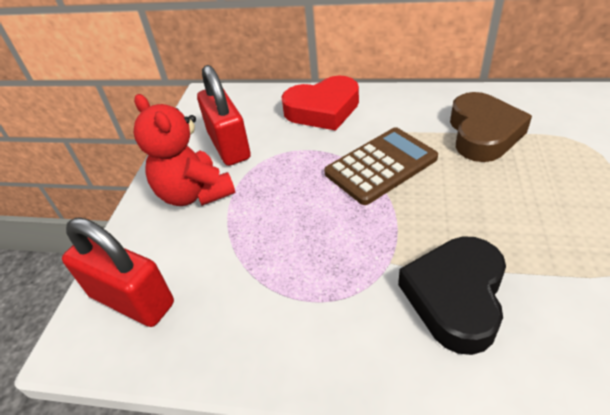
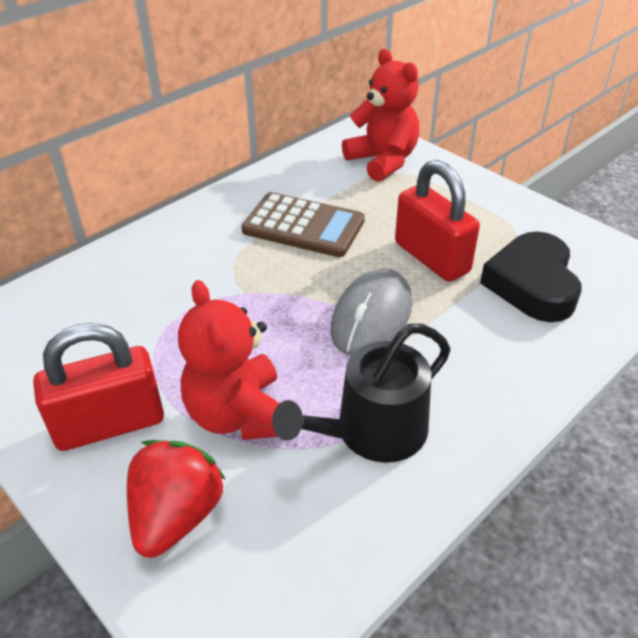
black watering can: 0 -> 1
brown heart: 1 -> 0
grey mouse: 0 -> 1
red heart: 1 -> 0
red strawberry: 0 -> 1
red teddy bear: 1 -> 2

